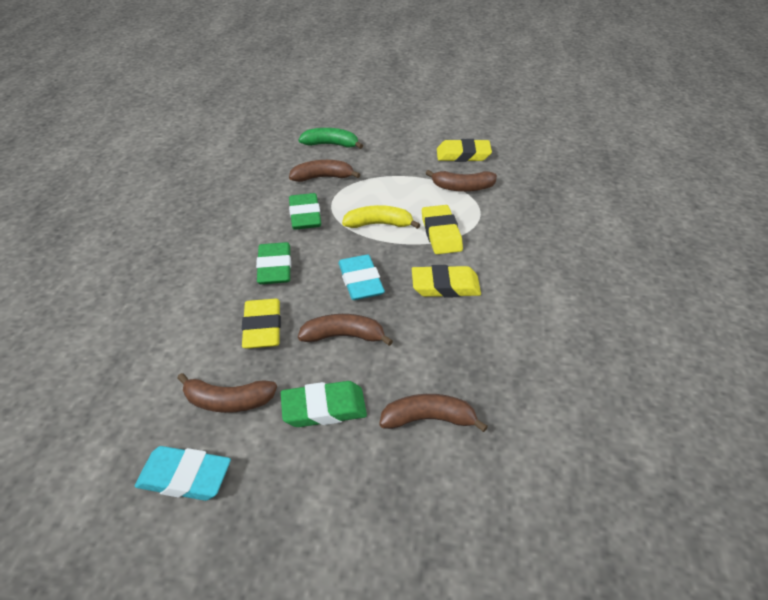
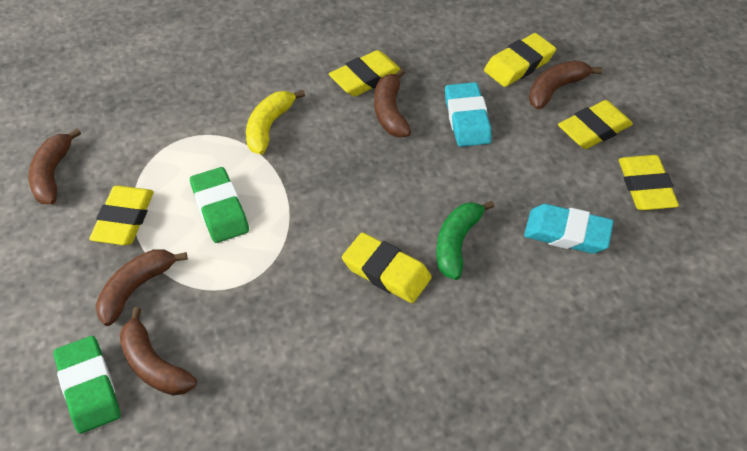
green eraser: 3 -> 2
yellow eraser: 4 -> 6

